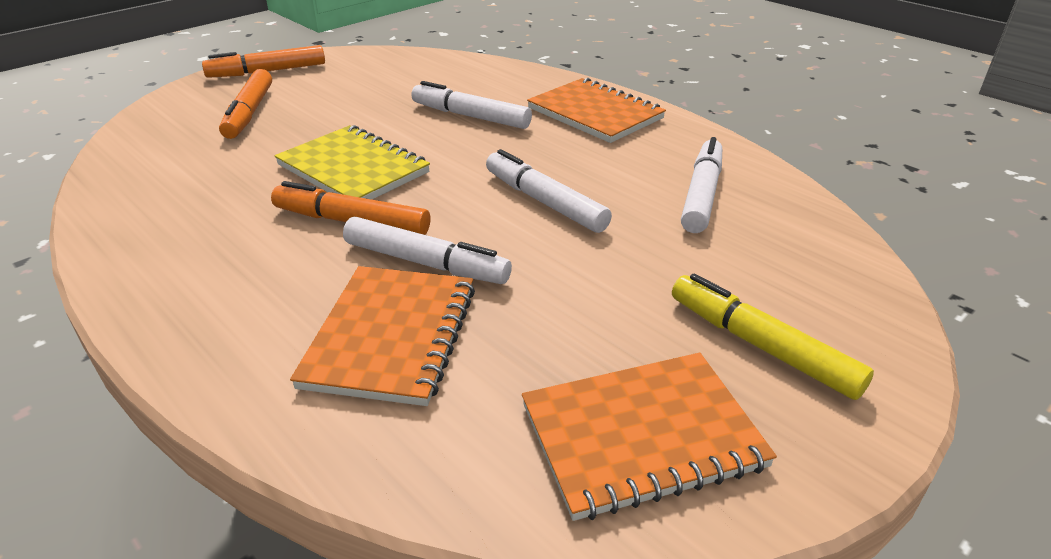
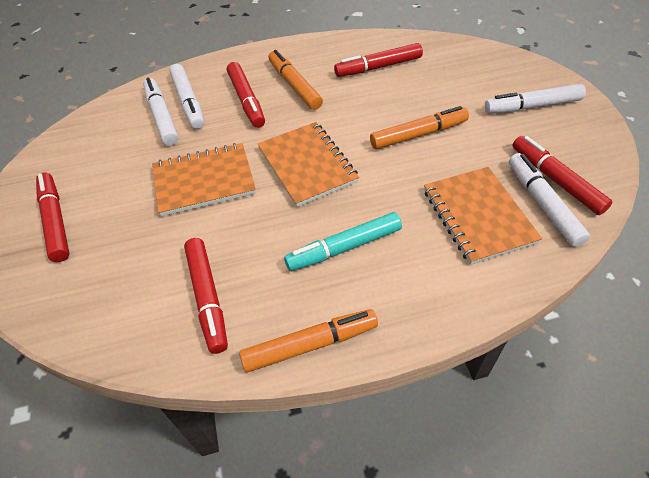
red marker: 0 -> 5
turquoise marker: 0 -> 1
yellow marker: 1 -> 0
yellow notebook: 1 -> 0

